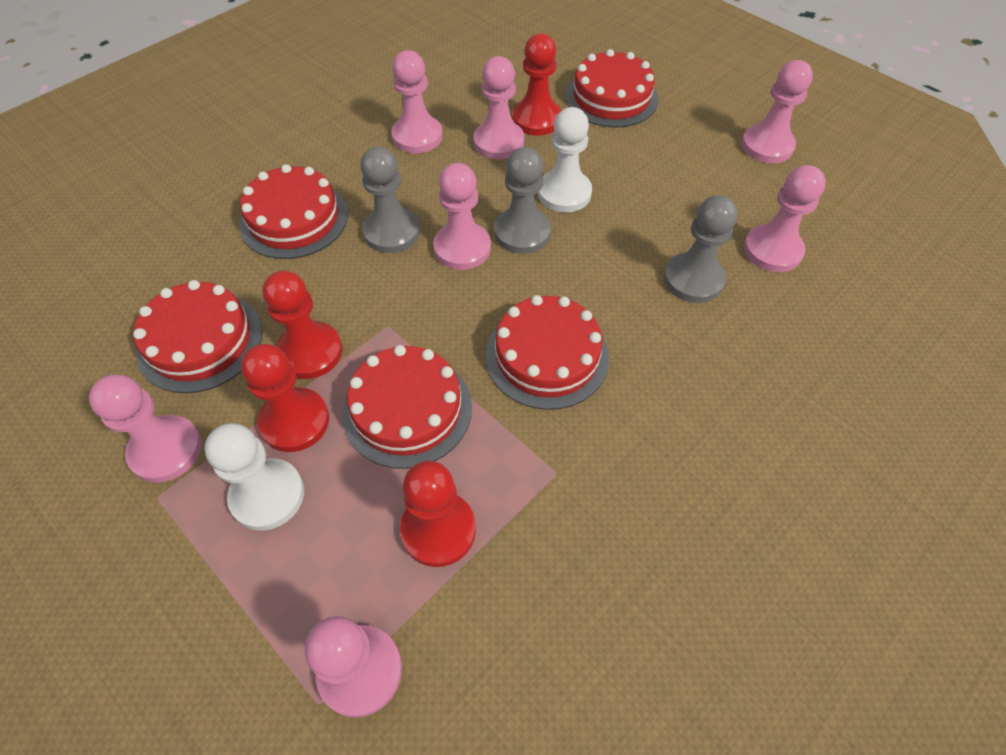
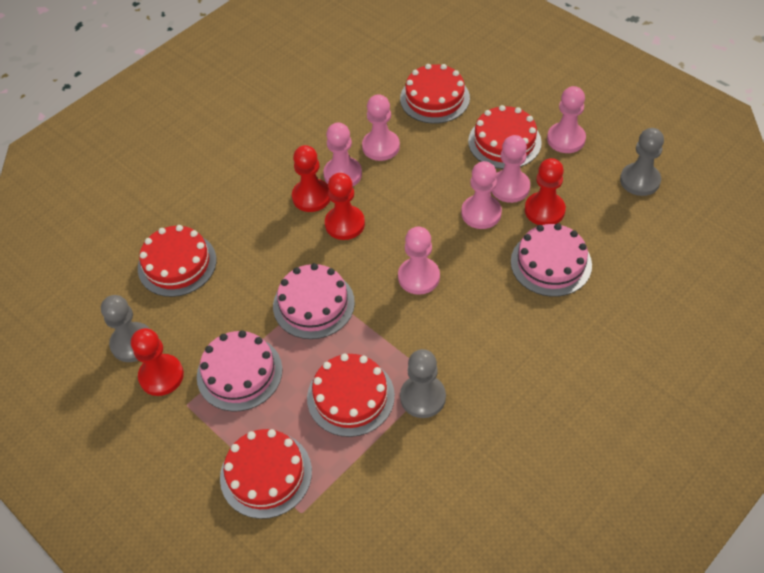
pink cake: 0 -> 3
pink pawn: 7 -> 6
white pawn: 2 -> 0

